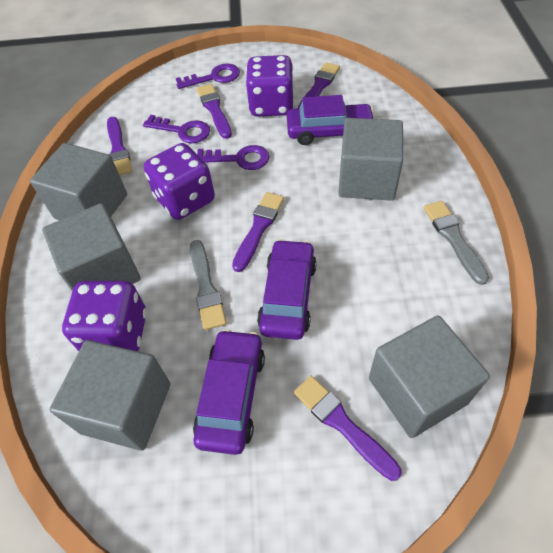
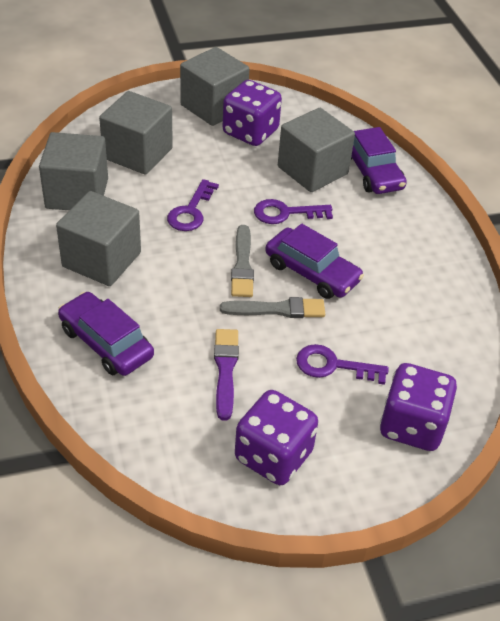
purple brush: 5 -> 1

